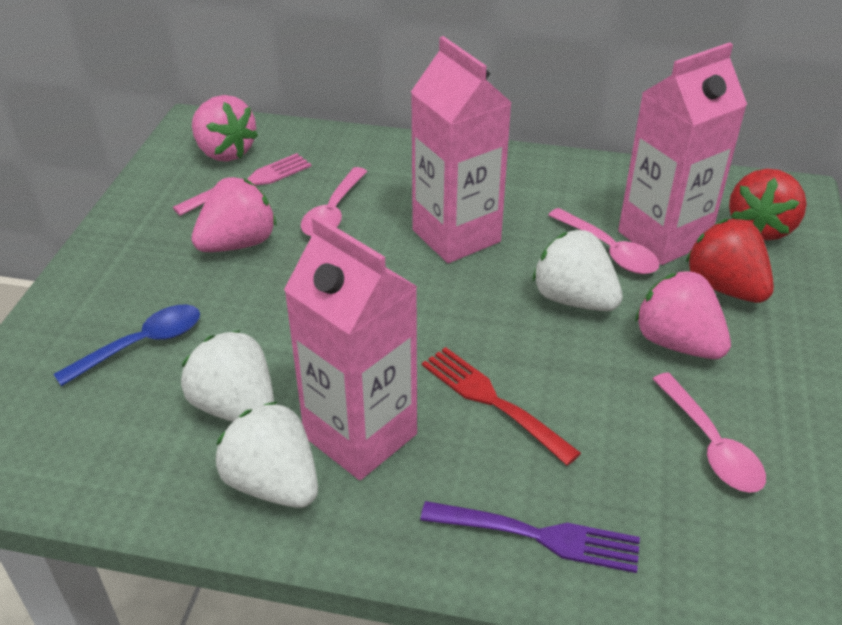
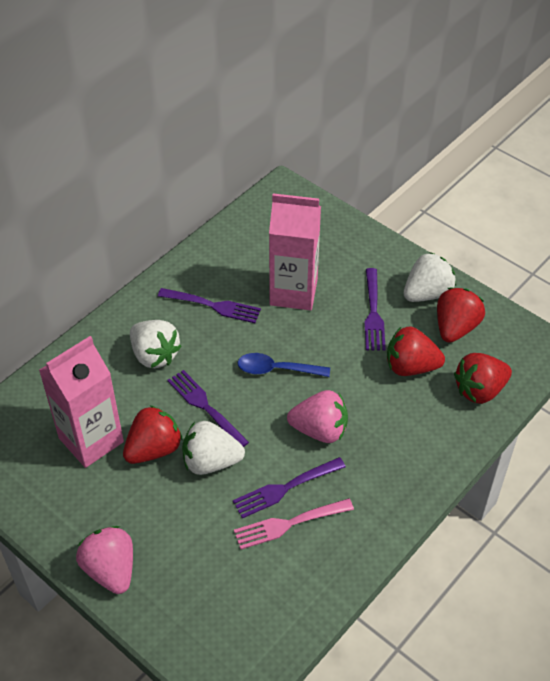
pink carton: 3 -> 2
pink spoon: 3 -> 0
pink strawberry: 3 -> 2
purple fork: 1 -> 4
red fork: 1 -> 0
red strawberry: 2 -> 4

